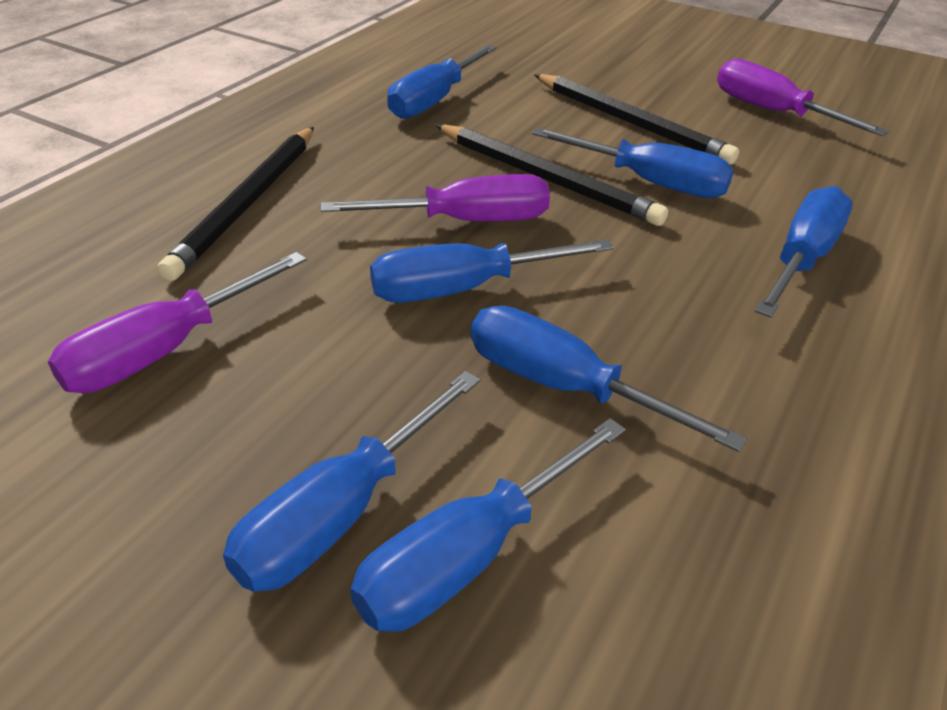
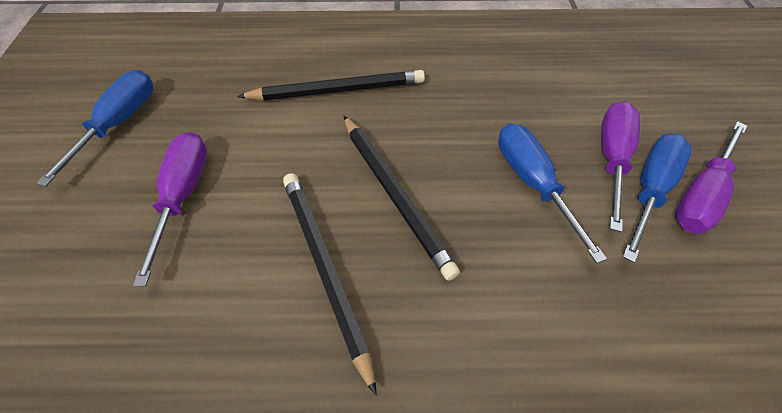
blue screwdriver: 7 -> 3

